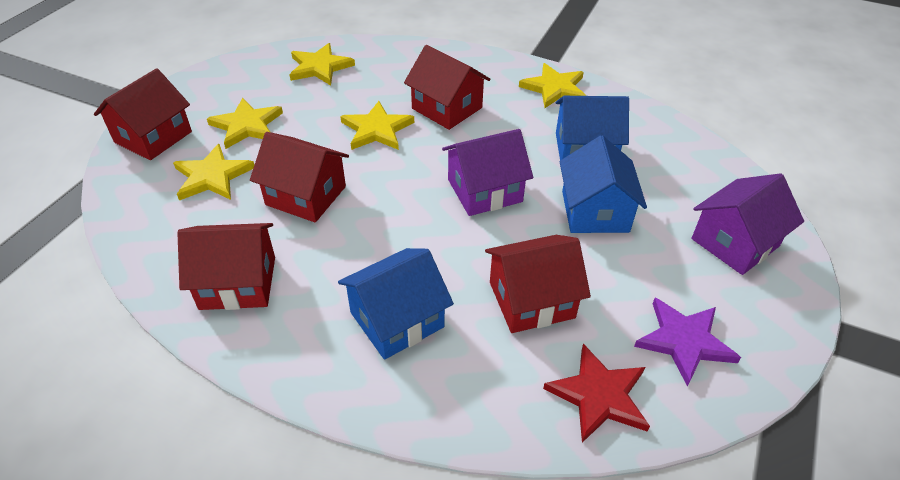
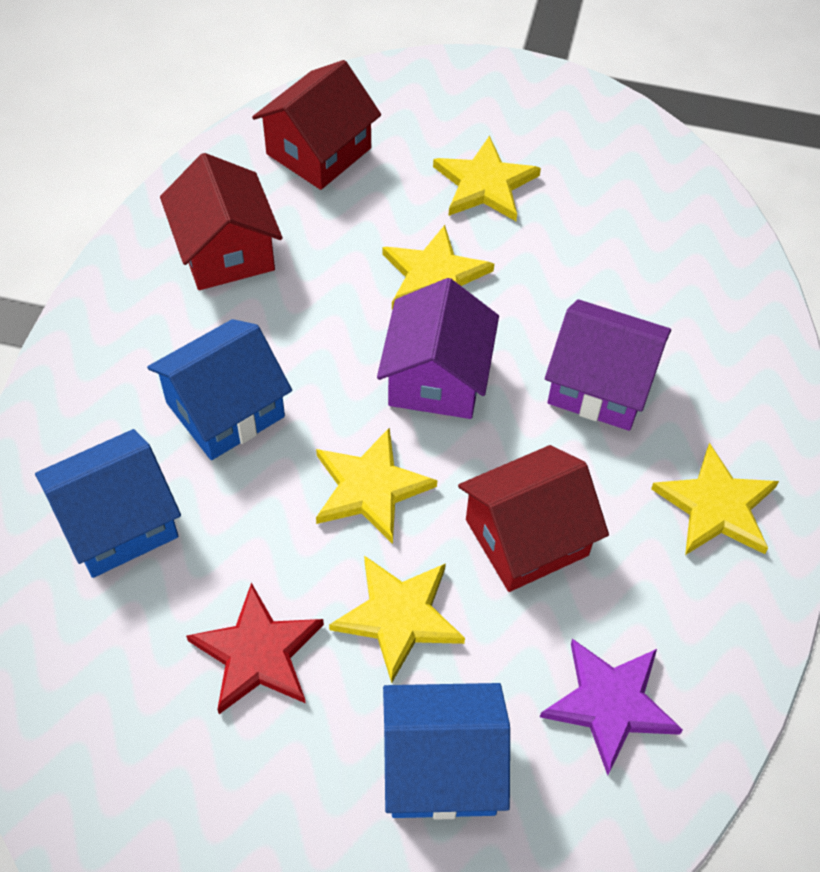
red house: 5 -> 3

